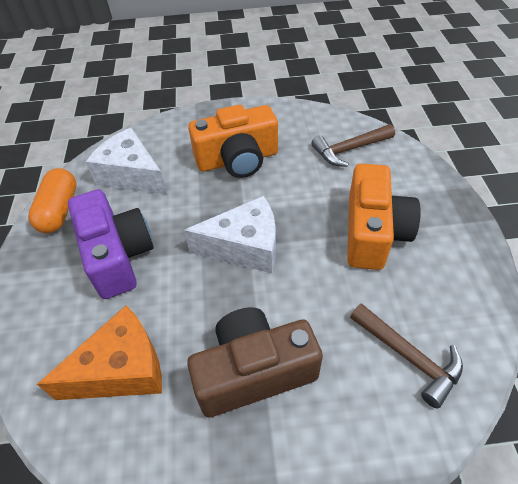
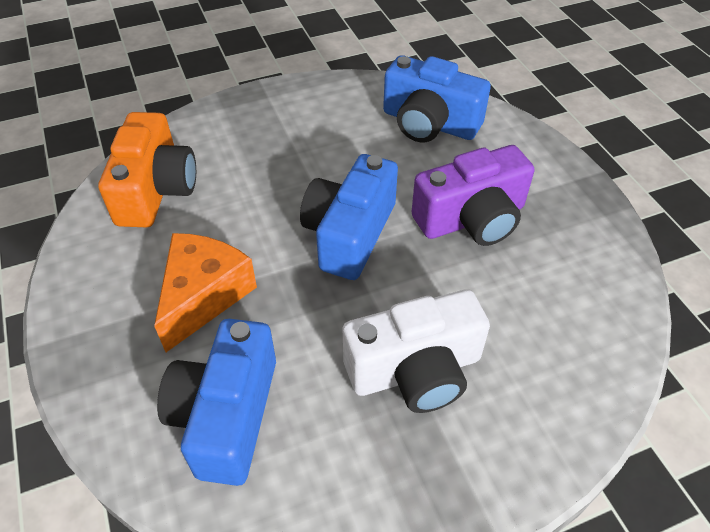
blue camera: 0 -> 3
brown camera: 1 -> 0
brown hammer: 2 -> 0
orange camera: 2 -> 1
orange capsule: 1 -> 0
white camera: 0 -> 1
white cheese: 2 -> 0

